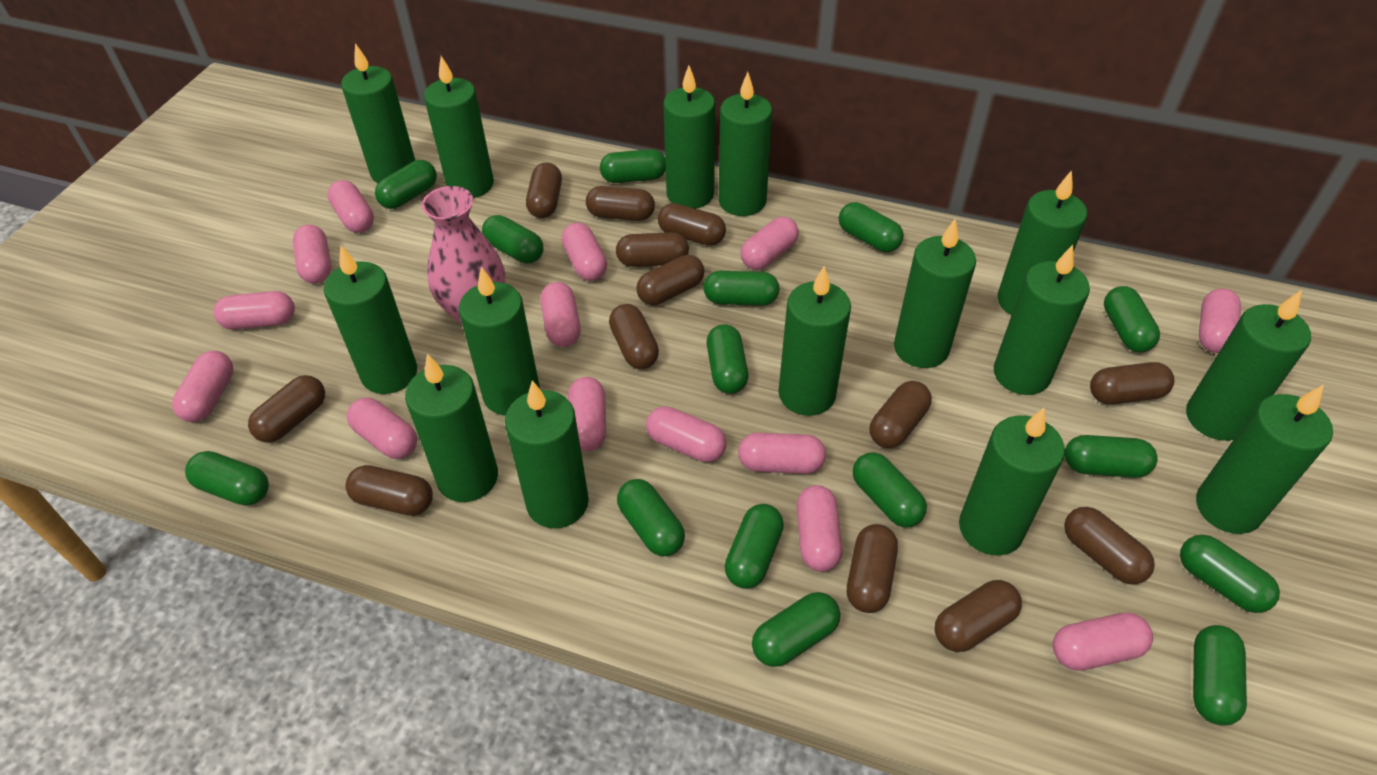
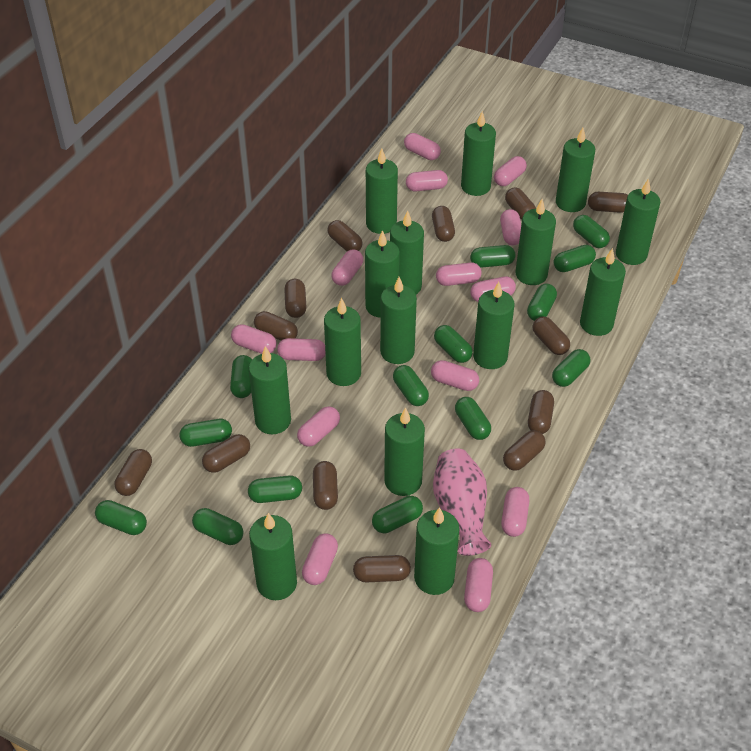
green capsule: 15 -> 14

